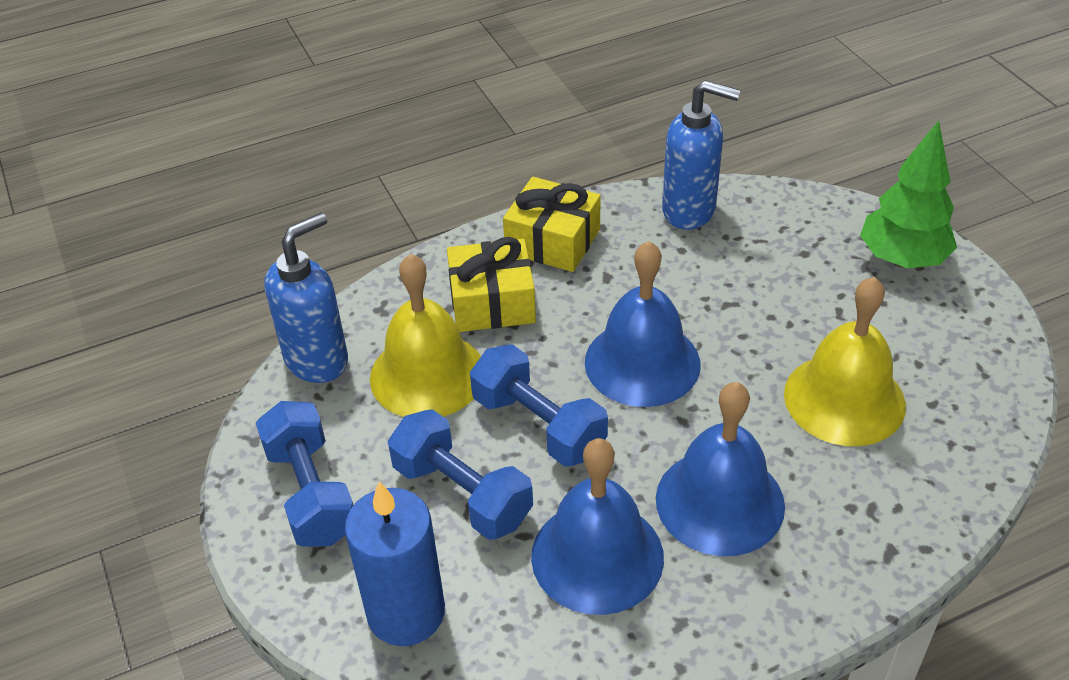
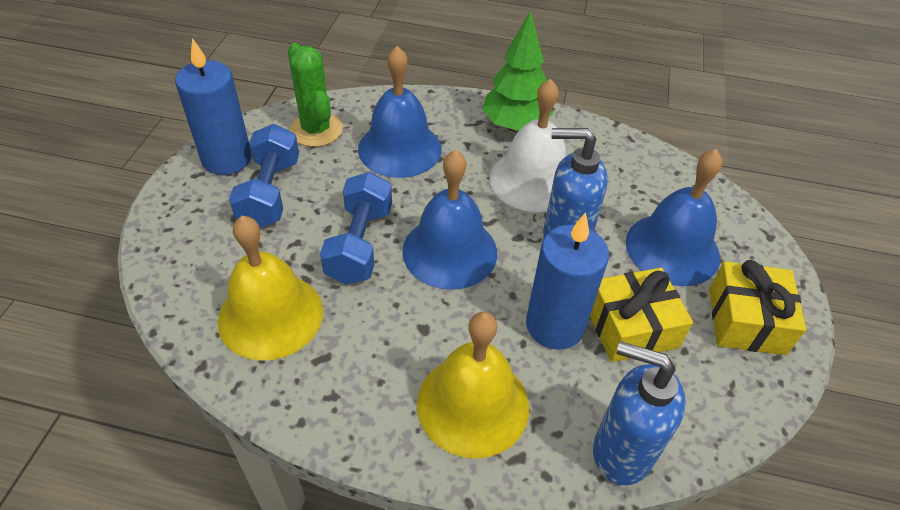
blue candle: 1 -> 2
blue dumbbell: 3 -> 2
green cactus: 0 -> 1
white bell: 0 -> 1

